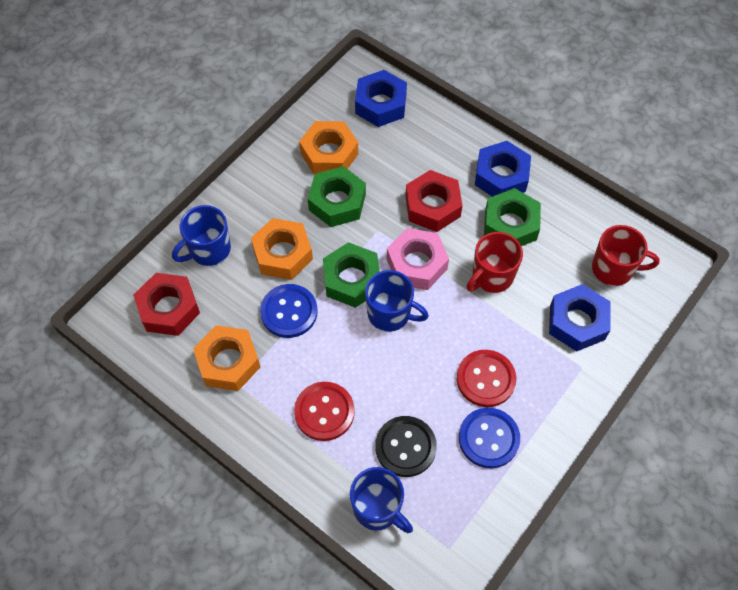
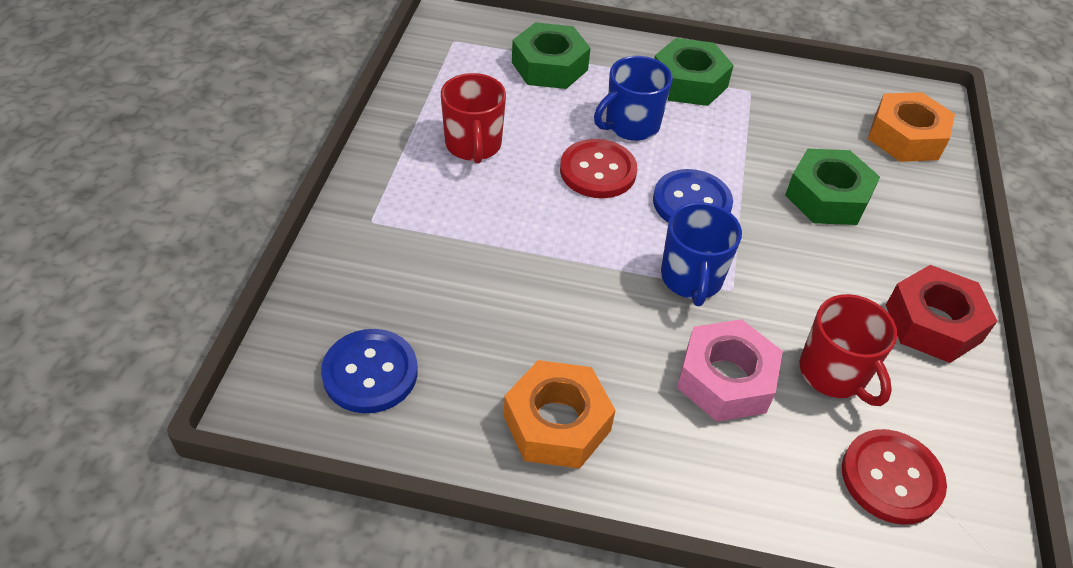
black button: 1 -> 0
blue mug: 3 -> 2
blue nut: 3 -> 0
orange nut: 3 -> 2
red nut: 2 -> 1

